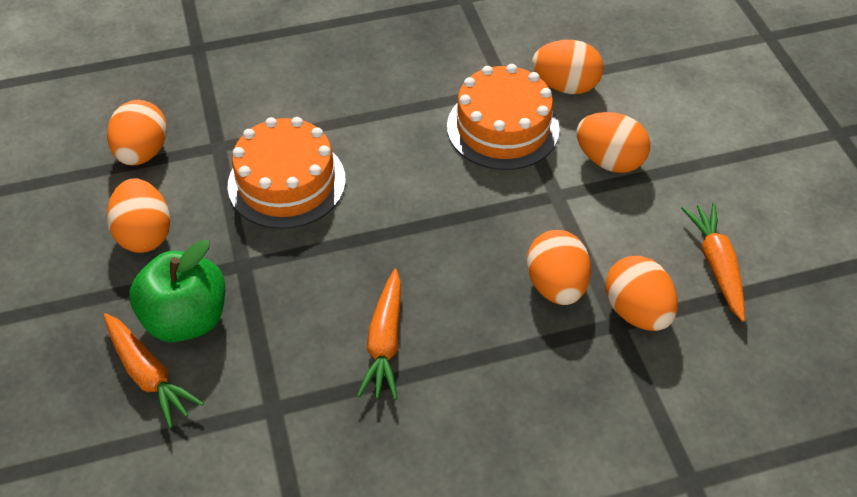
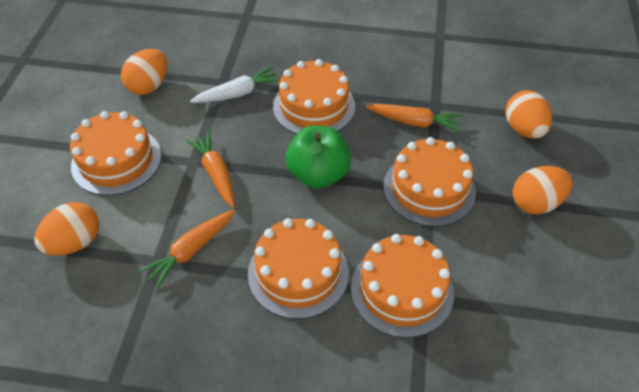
orange cake: 2 -> 5
orange egg: 6 -> 4
white carrot: 0 -> 1

